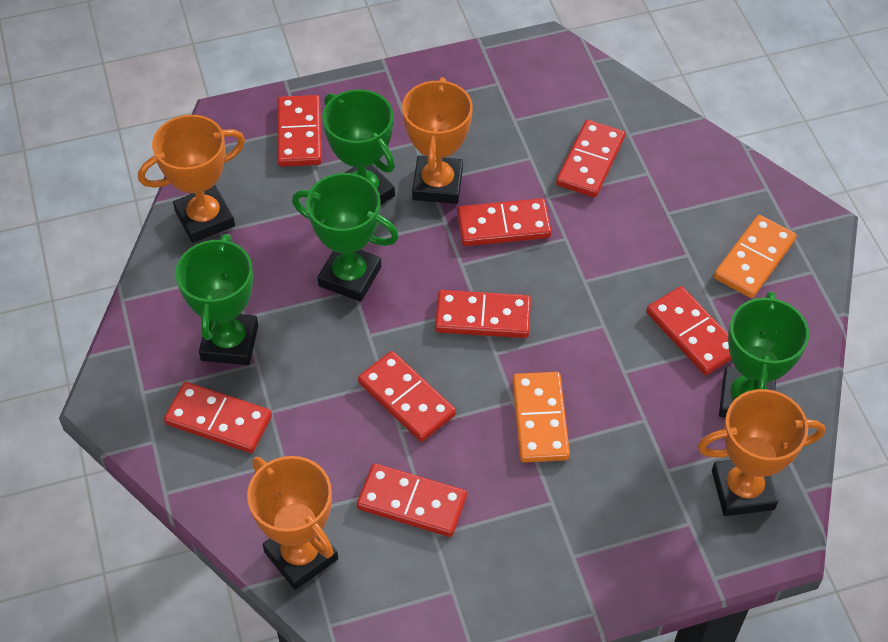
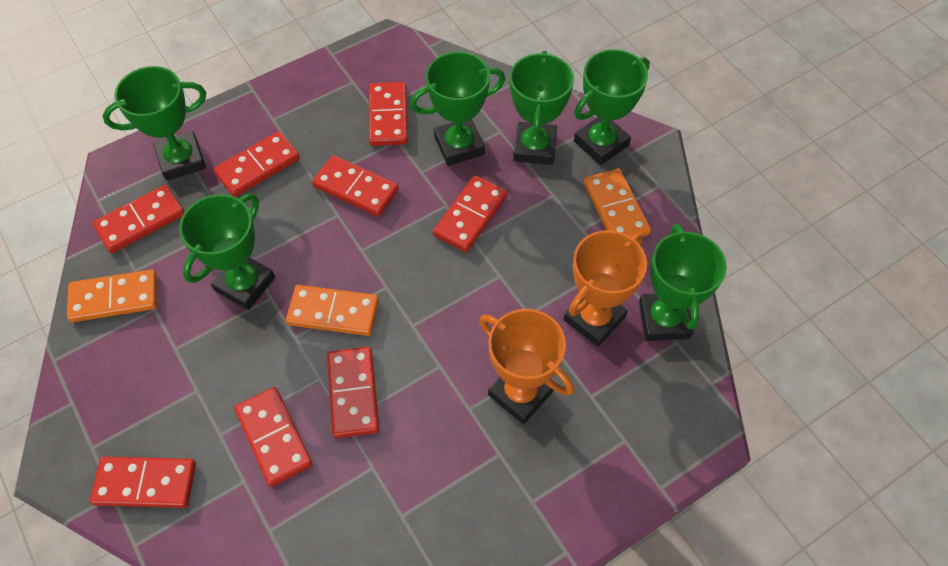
green trophy: 4 -> 6
orange domino: 2 -> 3
orange trophy: 4 -> 2

